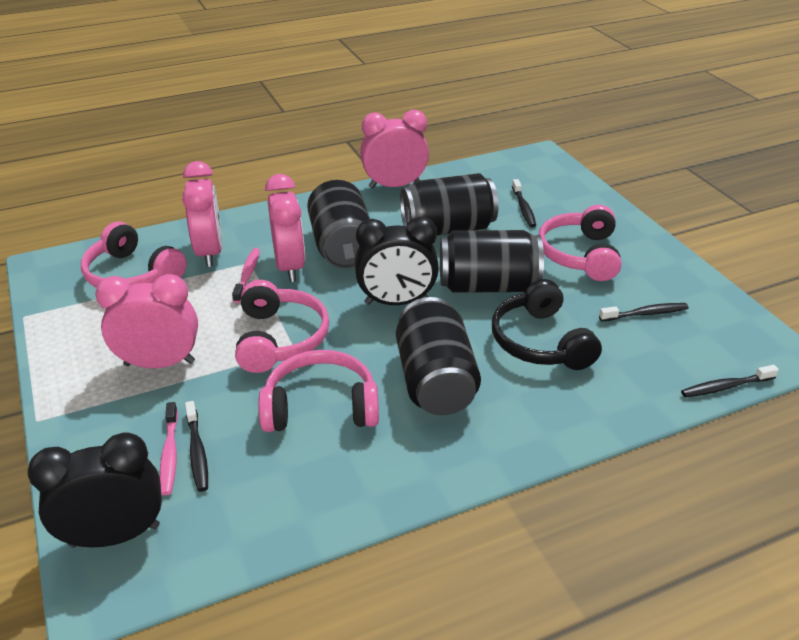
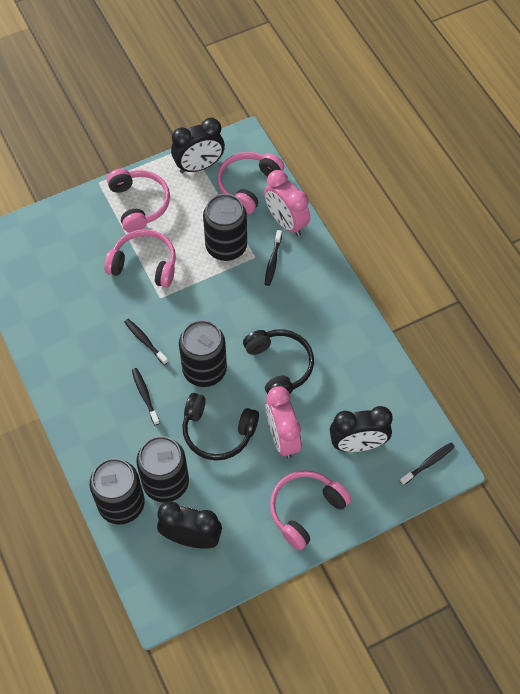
black clock: 2 -> 3
black headphones: 1 -> 2
pink clock: 4 -> 2
pink toothbrush: 2 -> 0

